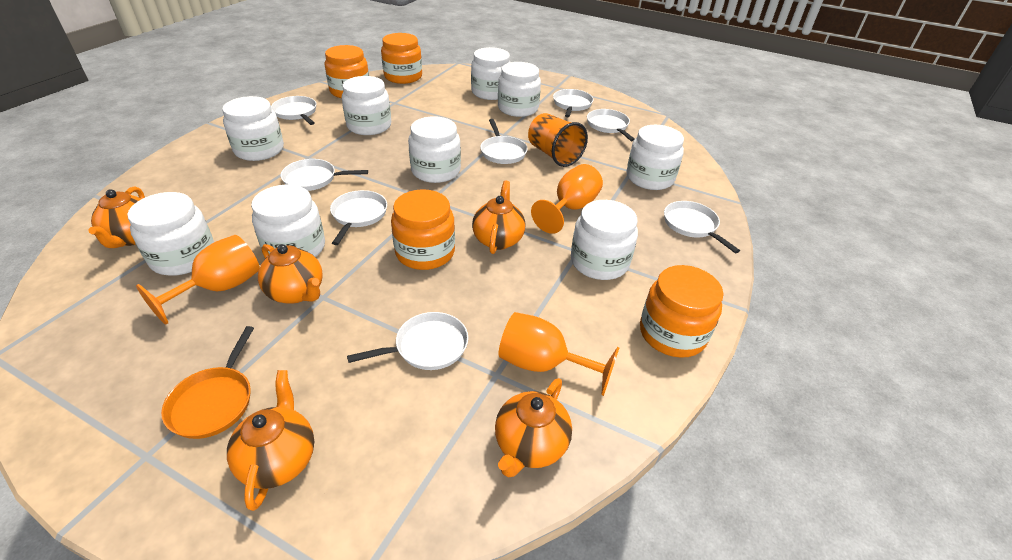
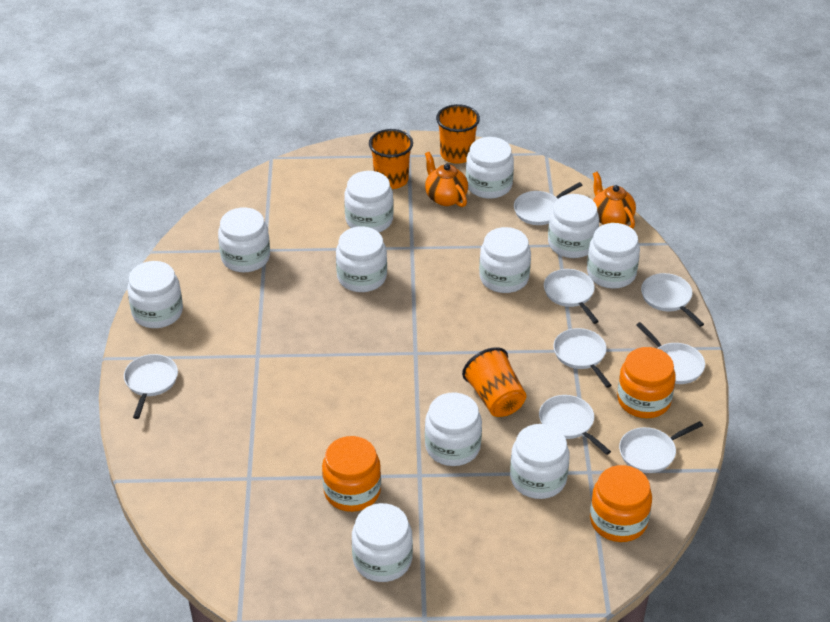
orange cup: 1 -> 3
orange goblet: 3 -> 0
orange jar: 4 -> 3
orange pan: 1 -> 0
orange teapot: 5 -> 2
white jar: 9 -> 11

